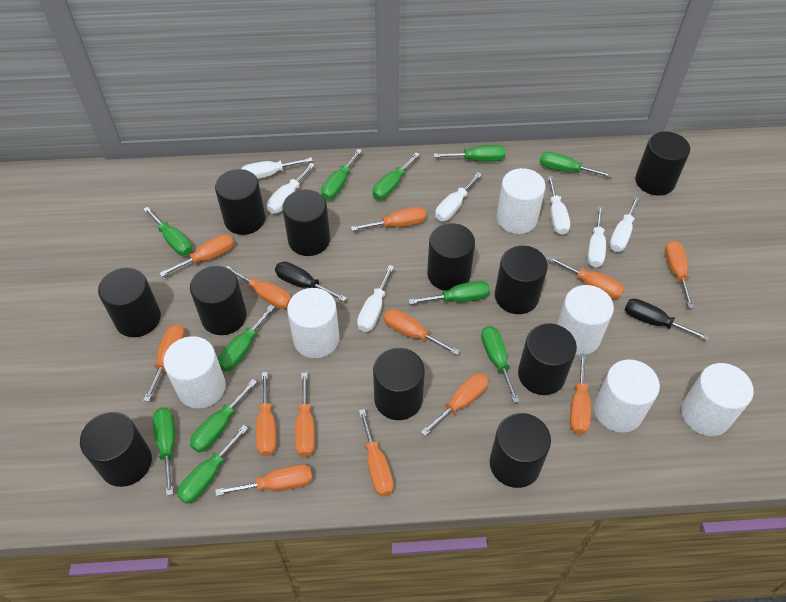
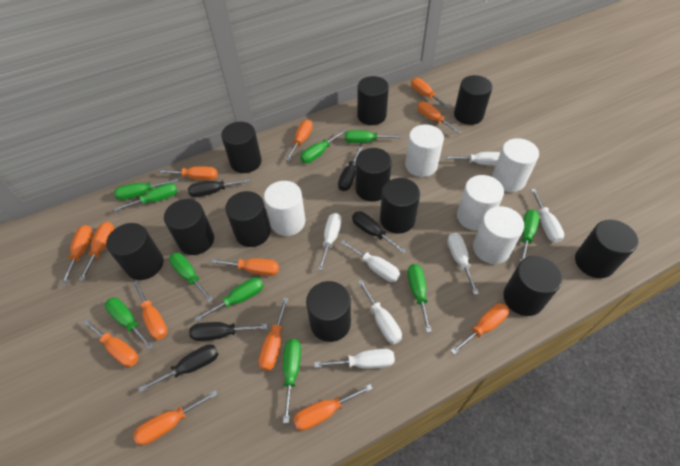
black screwdriver: 2 -> 5
green screwdriver: 11 -> 10
white cylinder: 6 -> 5

